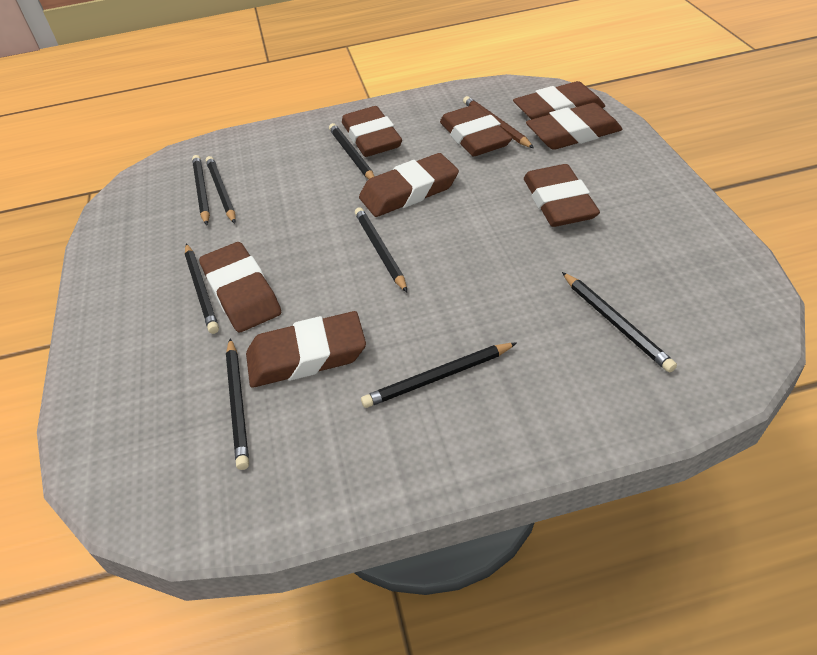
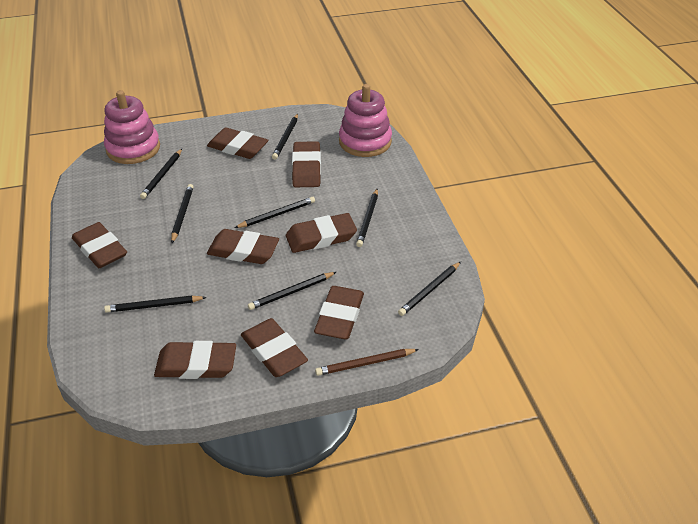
pink stacking toy: 0 -> 2

